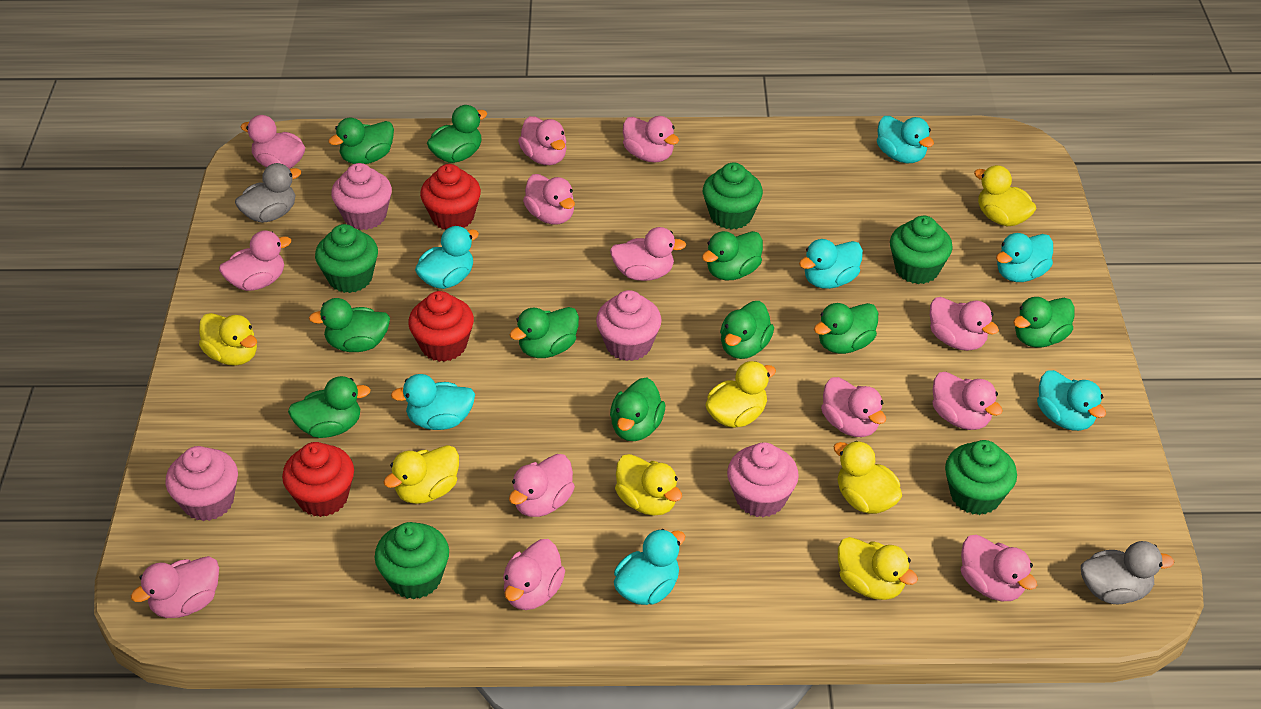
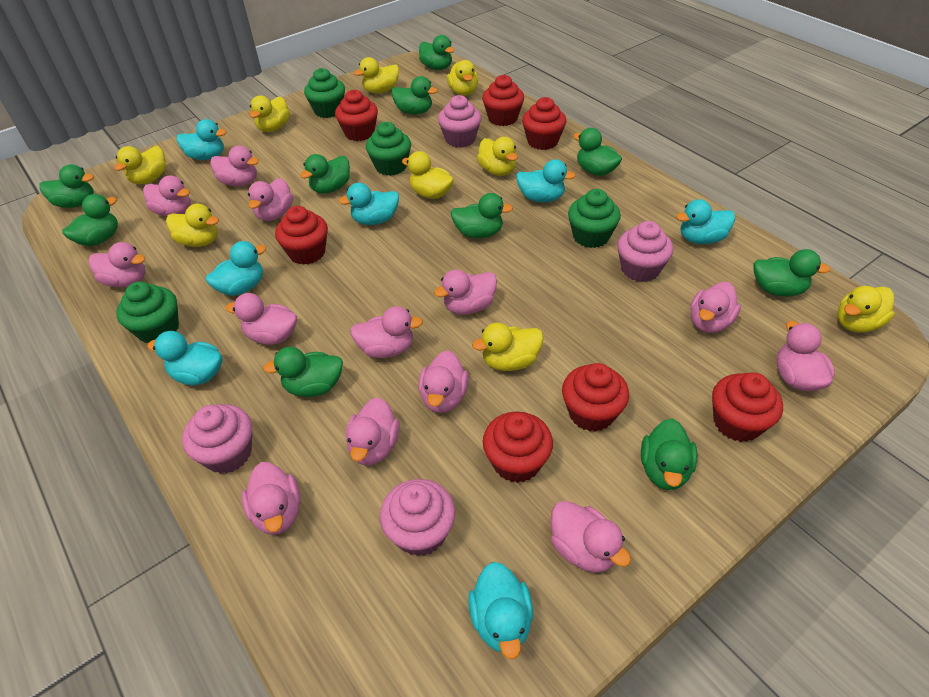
green cupcake: 5 -> 4
grey duck: 2 -> 0
red cupcake: 3 -> 7
yellow duck: 7 -> 9

